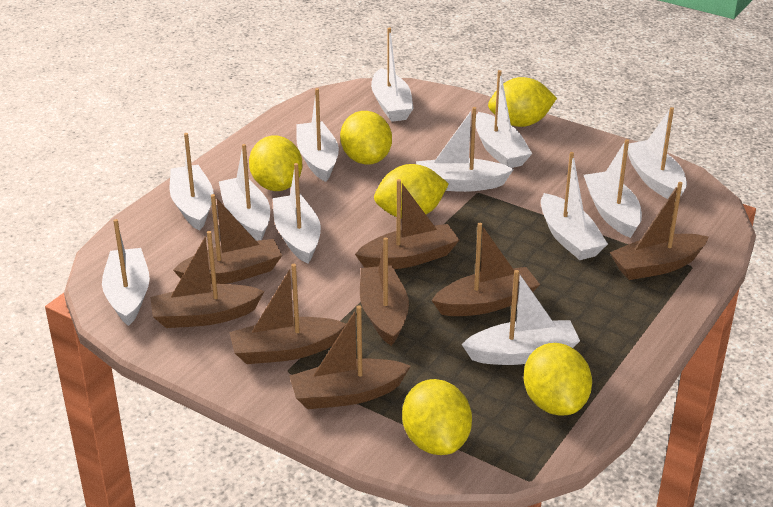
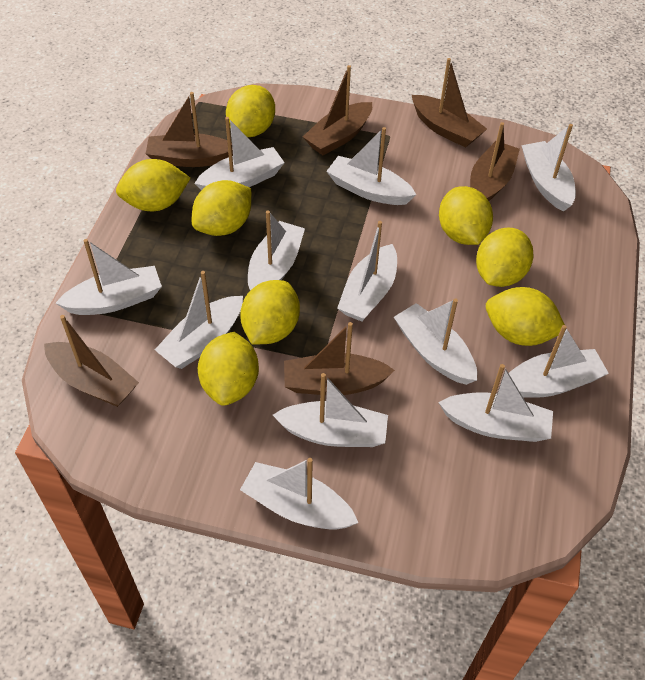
brown boat: 8 -> 6
yellow lemon: 6 -> 8

